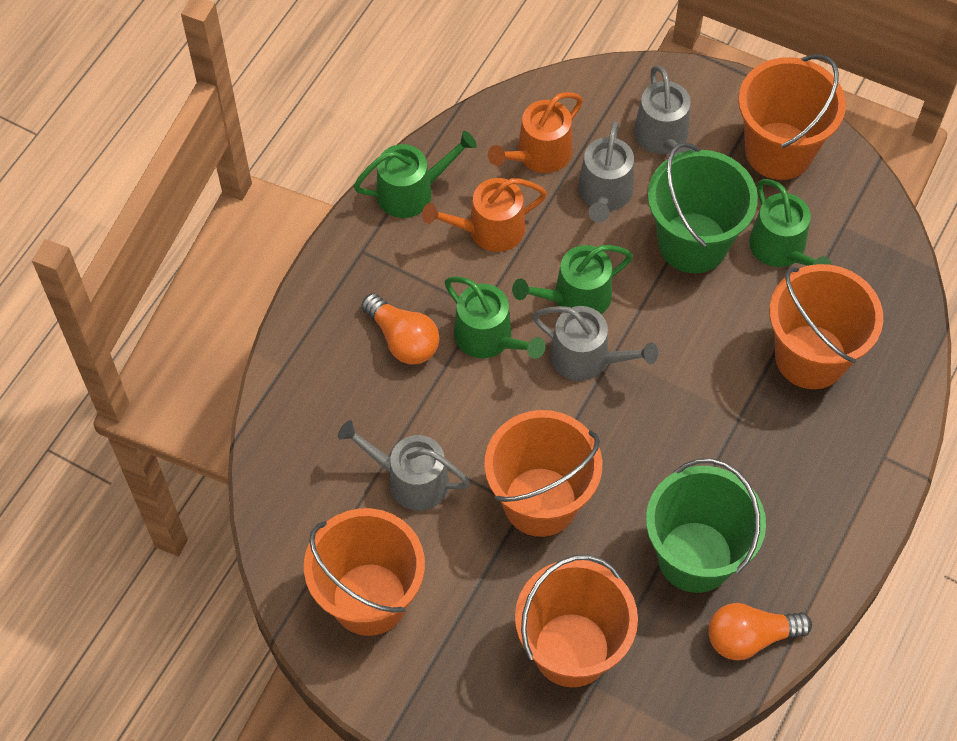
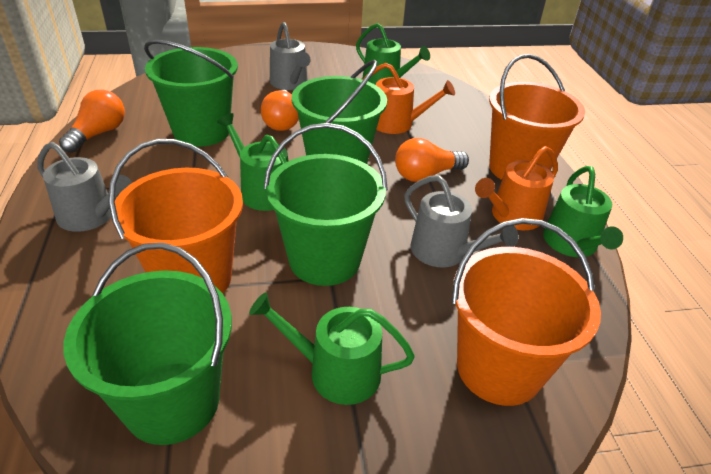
green bucket: 2 -> 4
grey watering can: 4 -> 3
orange bucket: 5 -> 3
orange light bulb: 2 -> 3

